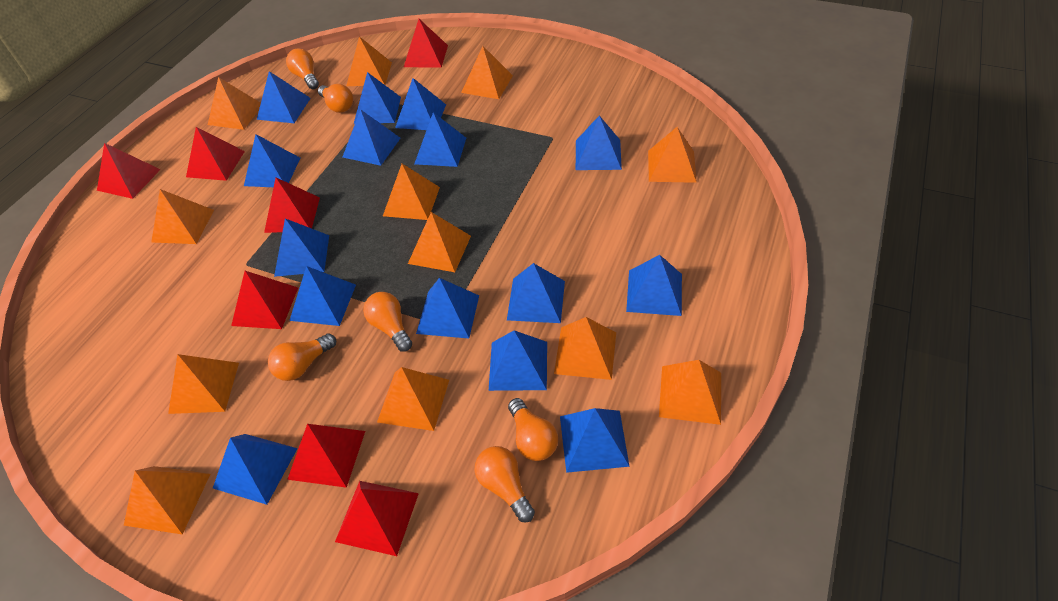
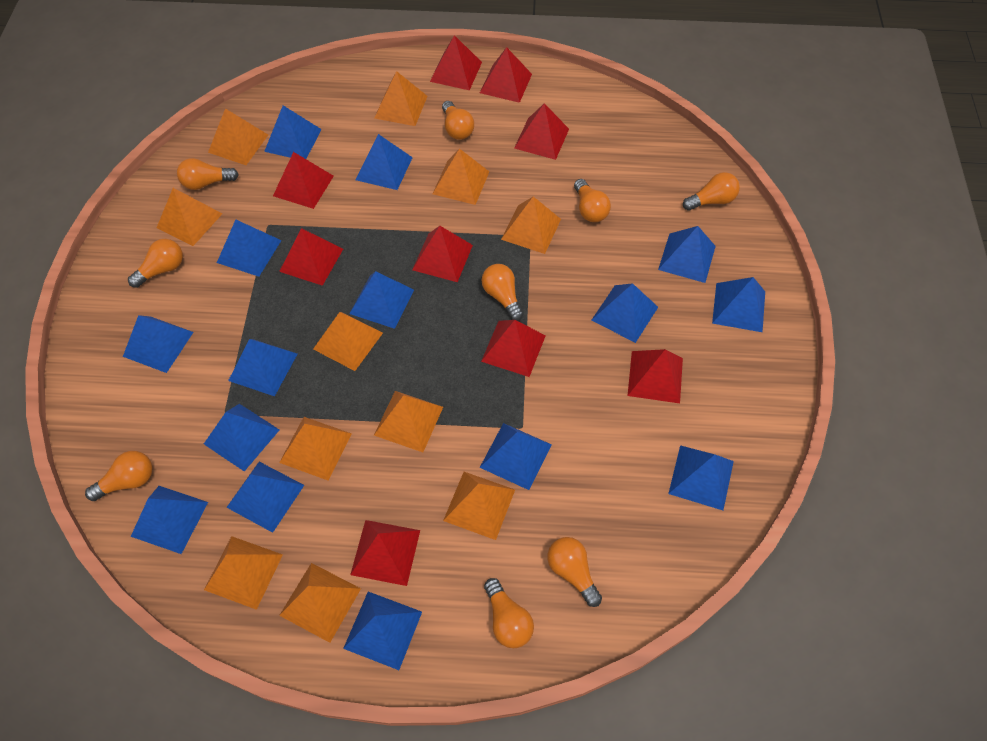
orange light bulb: 6 -> 9
orange pyramid: 12 -> 11
red pyramid: 7 -> 9

